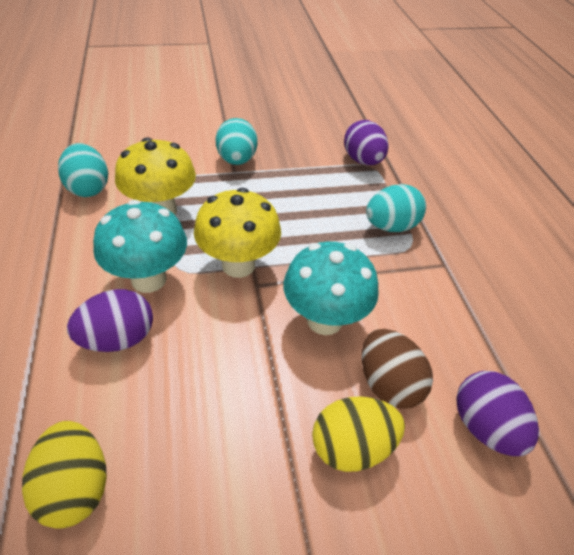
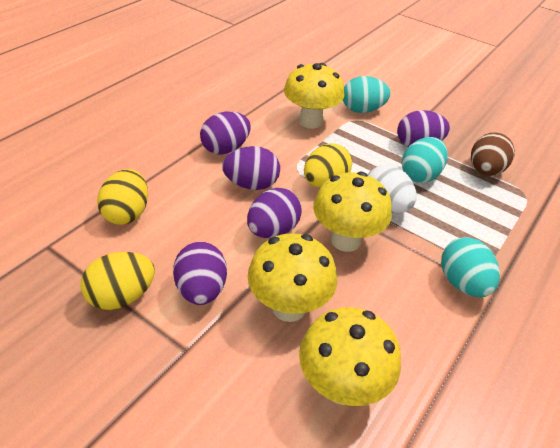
purple egg: 3 -> 5
turquoise mushroom: 2 -> 0
white egg: 0 -> 1
yellow egg: 2 -> 3
yellow mushroom: 2 -> 4

